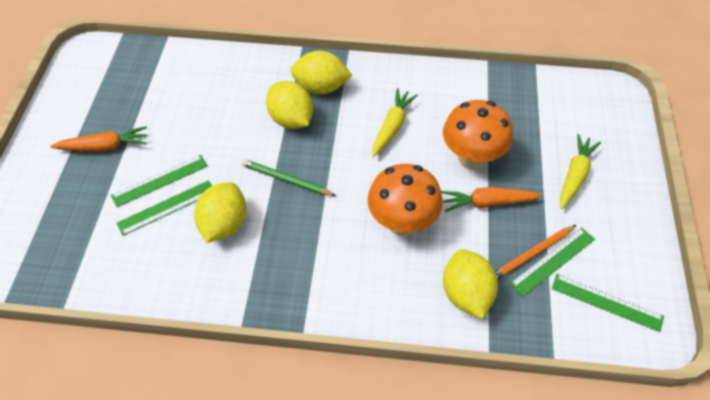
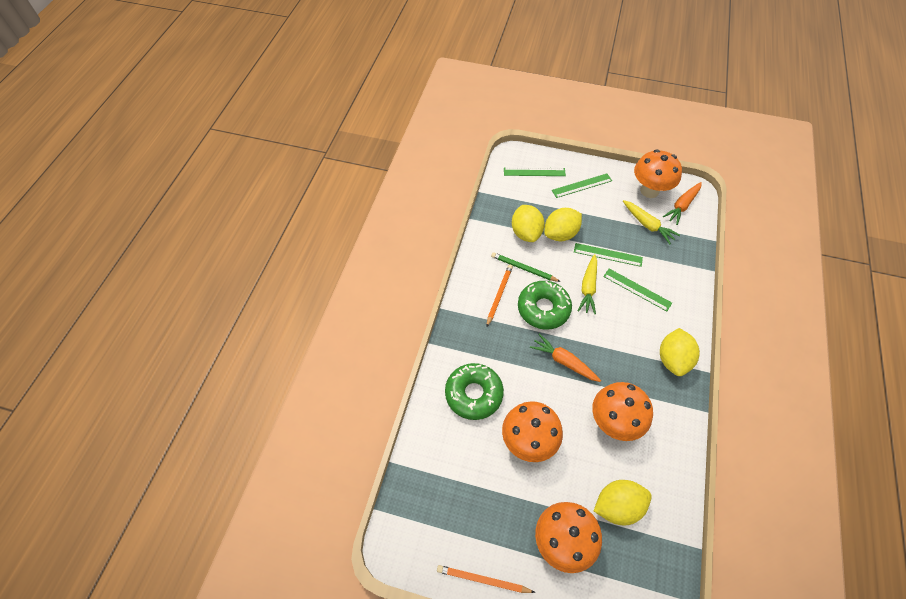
green donut: 0 -> 2
orange mushroom: 2 -> 4
orange pencil: 1 -> 2

